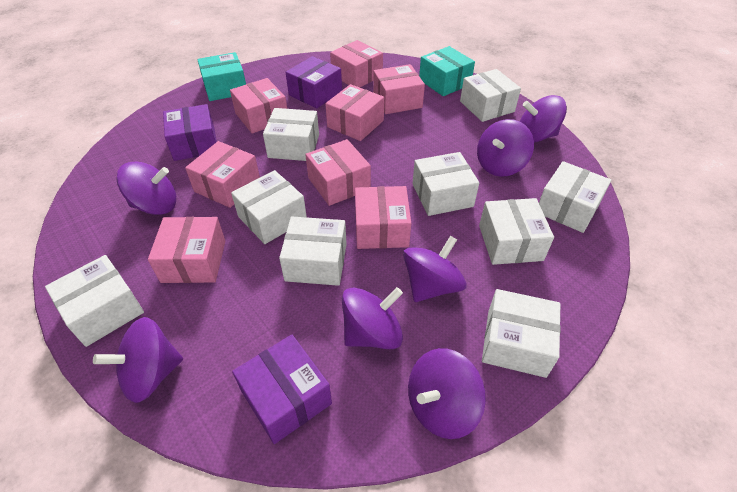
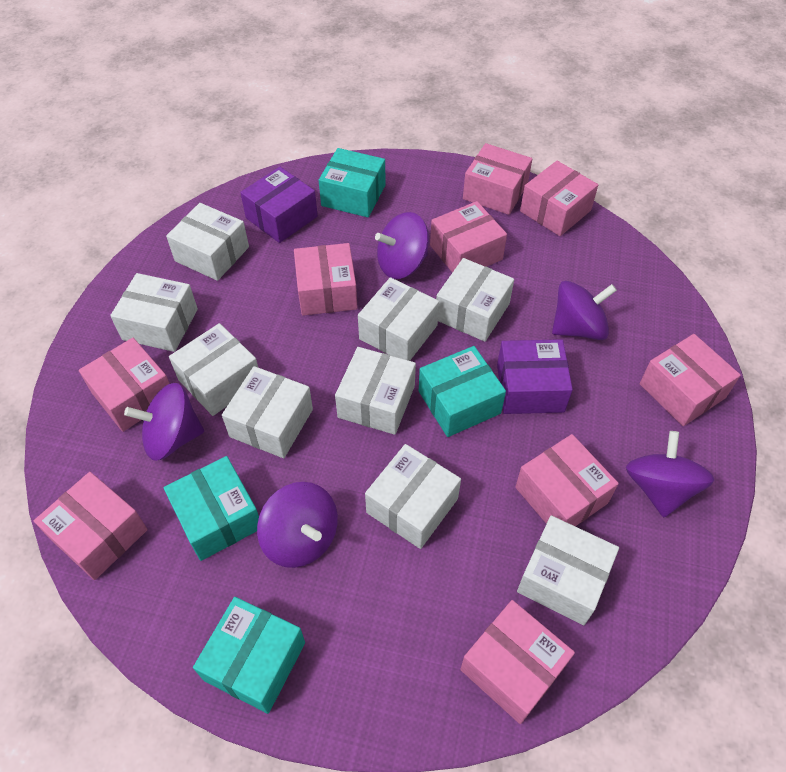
pink box: 8 -> 9
purple box: 3 -> 2
purple spinning top: 7 -> 5
turquoise box: 2 -> 4

